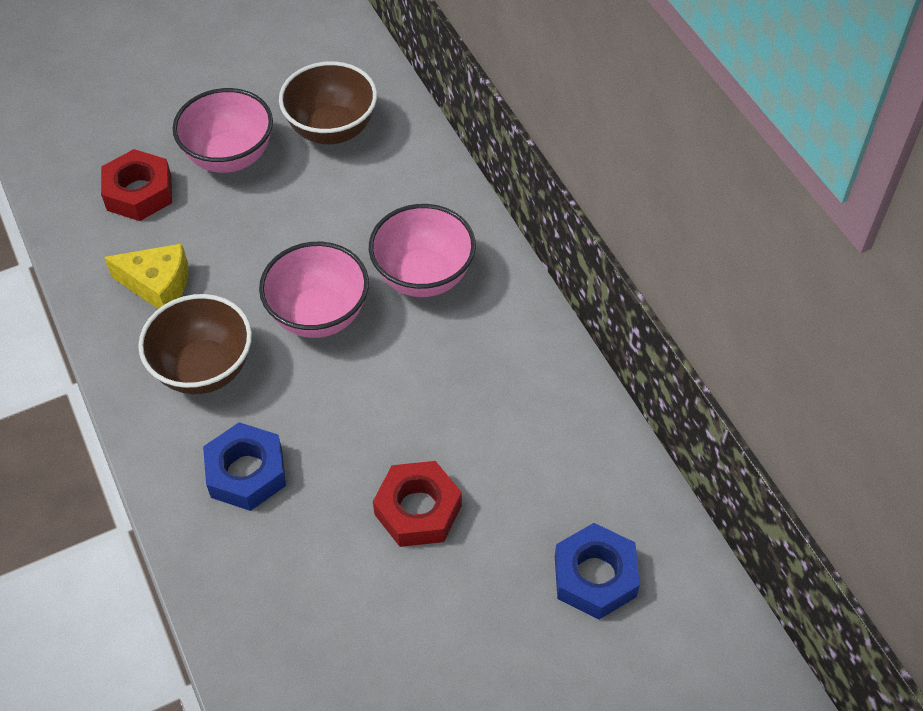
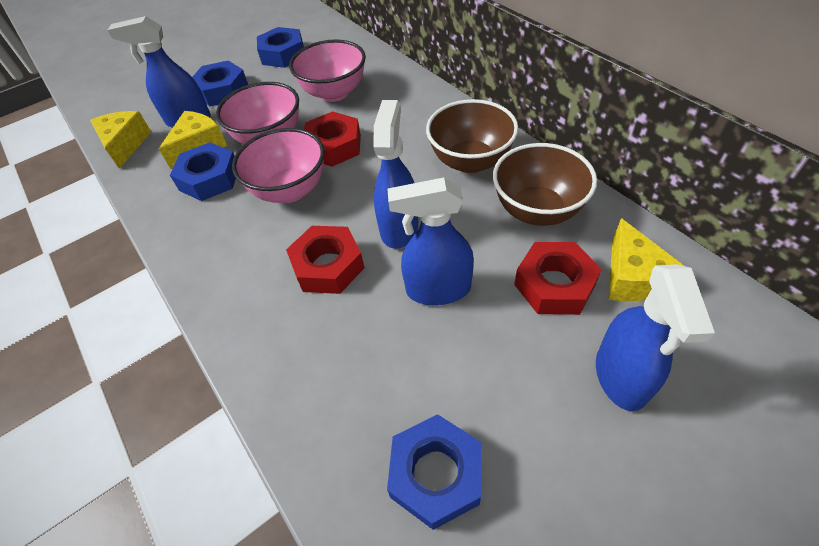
blue nut: 2 -> 4
blue spray bottle: 0 -> 4
red nut: 2 -> 3
yellow cheese: 1 -> 3

